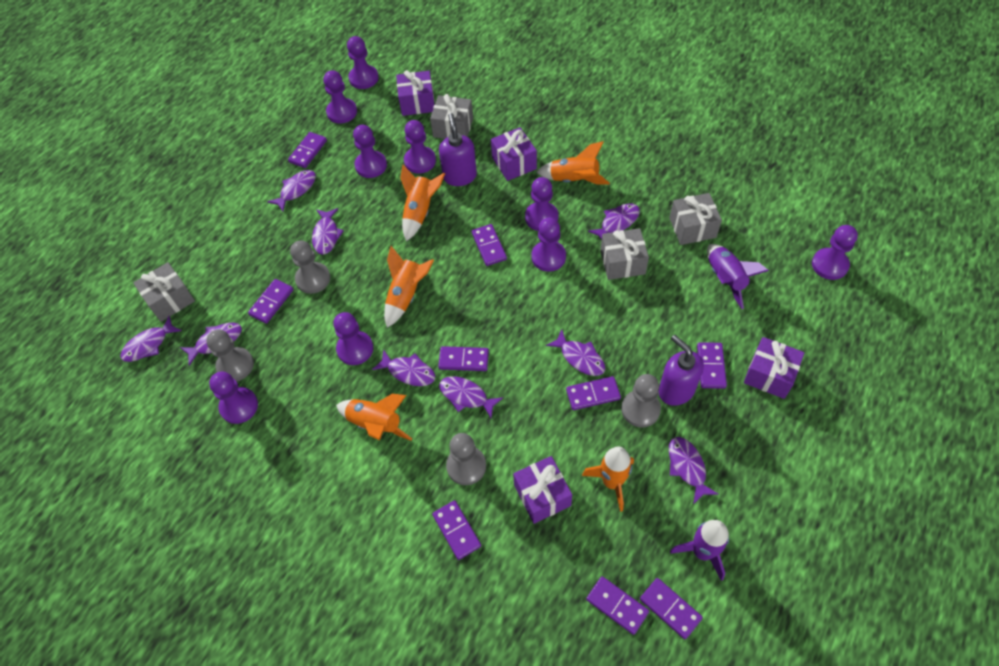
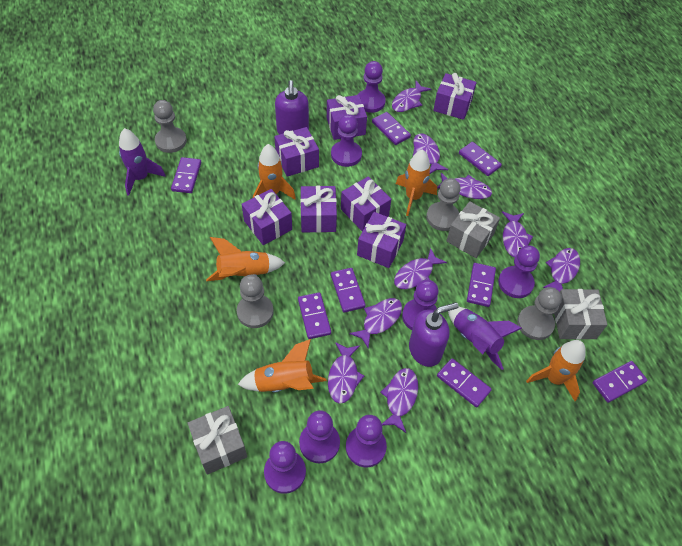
grey gift: 4 -> 3
purple domino: 9 -> 8
purple gift: 4 -> 7
purple pawn: 9 -> 7

